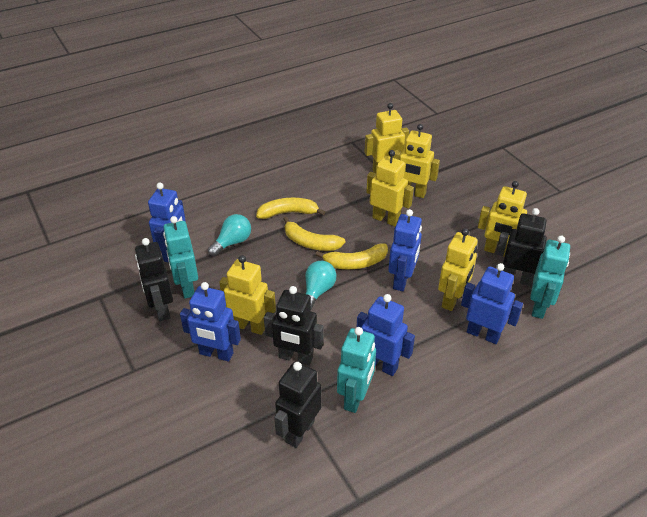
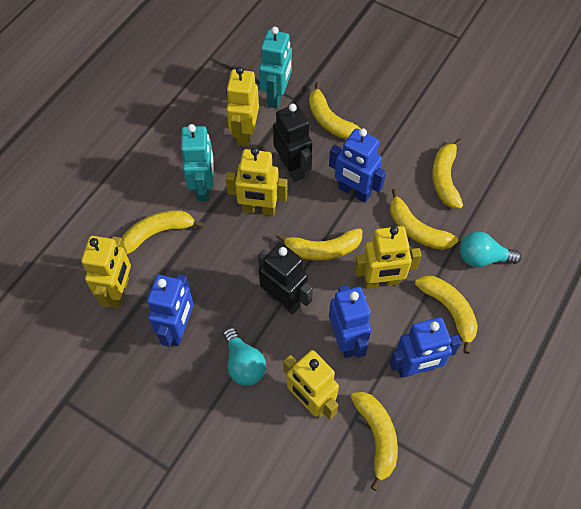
black robot: 4 -> 2
blue robot: 5 -> 4
turquoise robot: 3 -> 2
yellow banana: 3 -> 7
yellow robot: 6 -> 5

